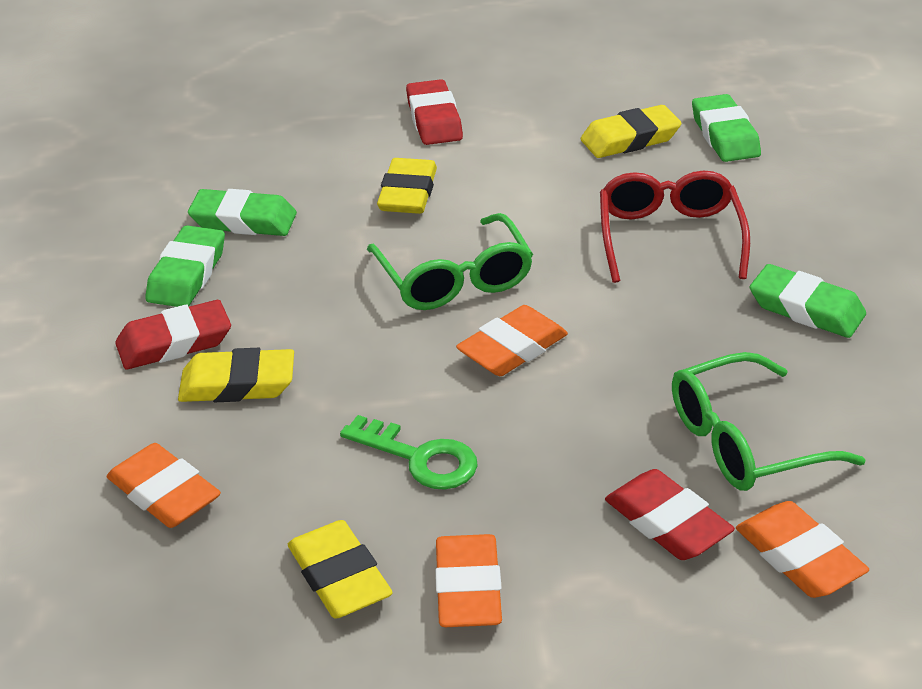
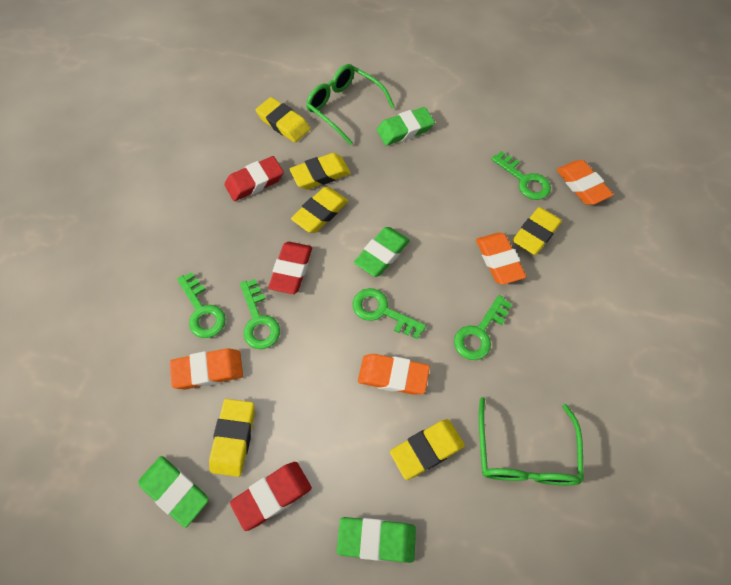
green key: 1 -> 5
red glasses: 1 -> 0
yellow eraser: 4 -> 6

